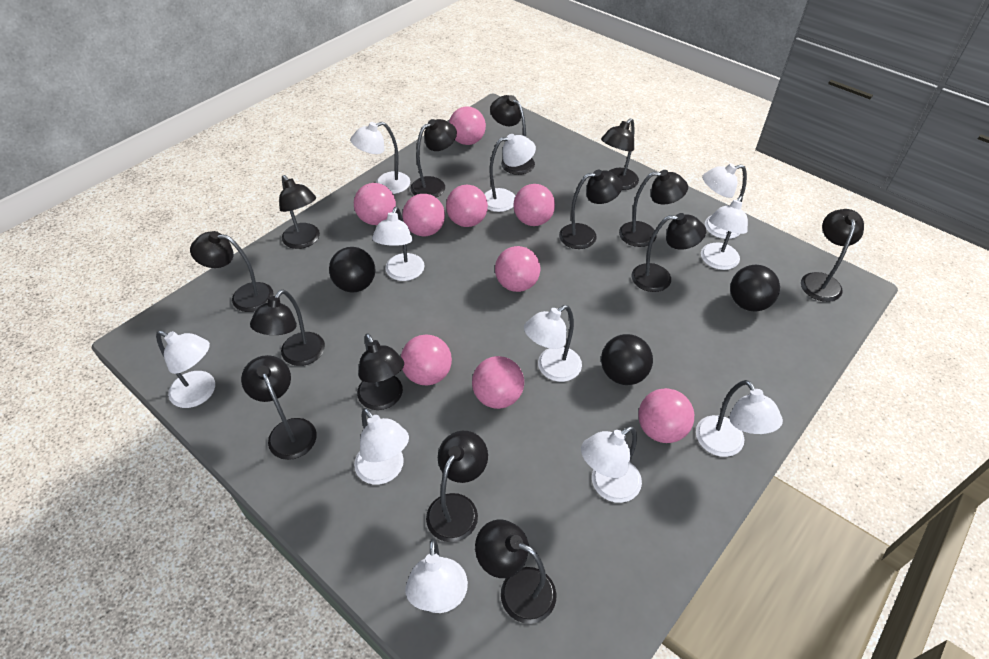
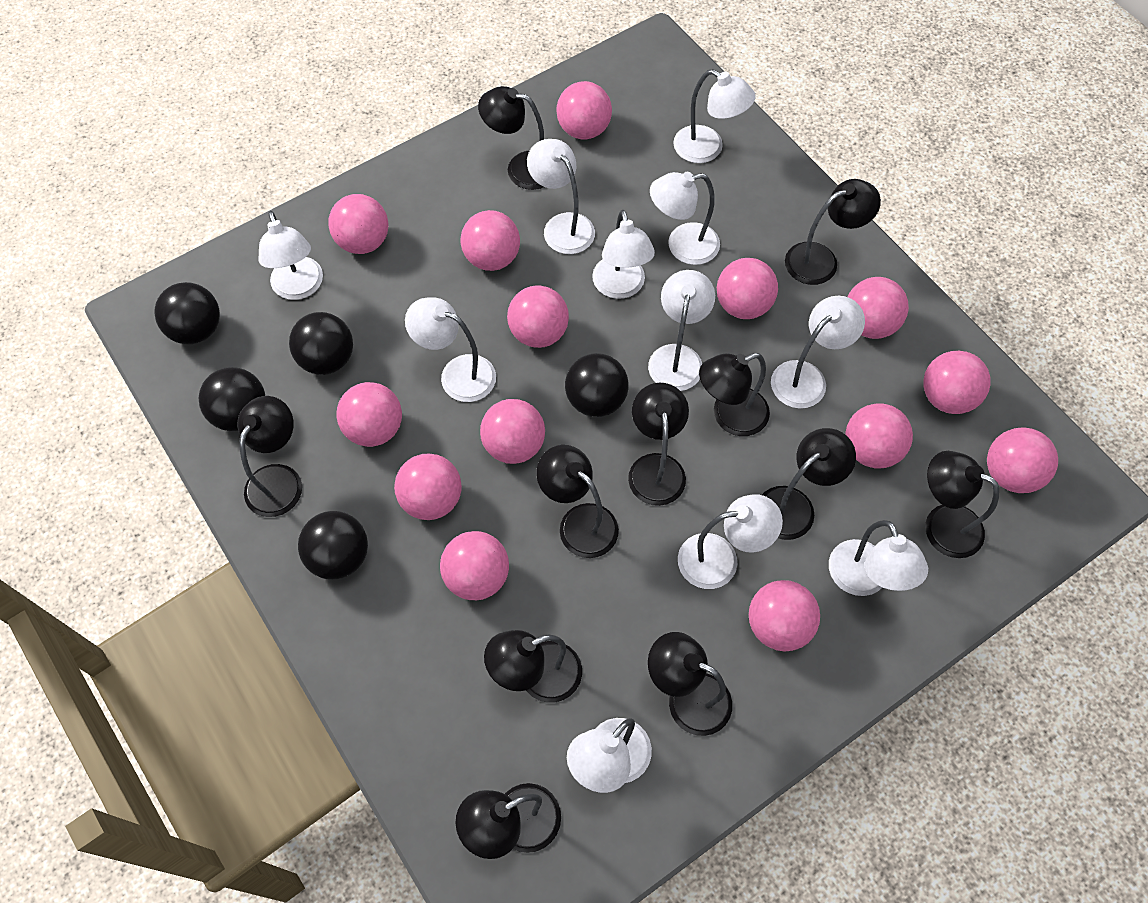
black ball: 3 -> 5
black lamp: 14 -> 11
pink ball: 9 -> 14

